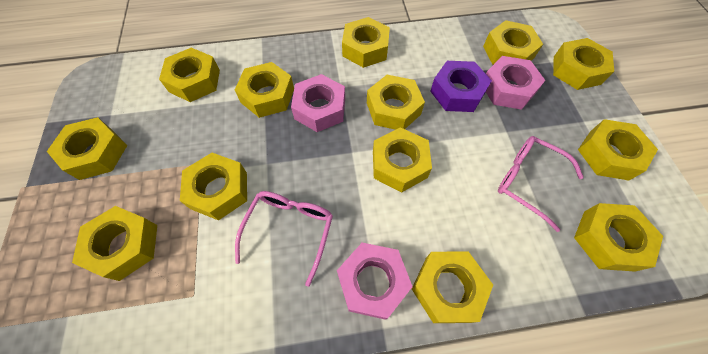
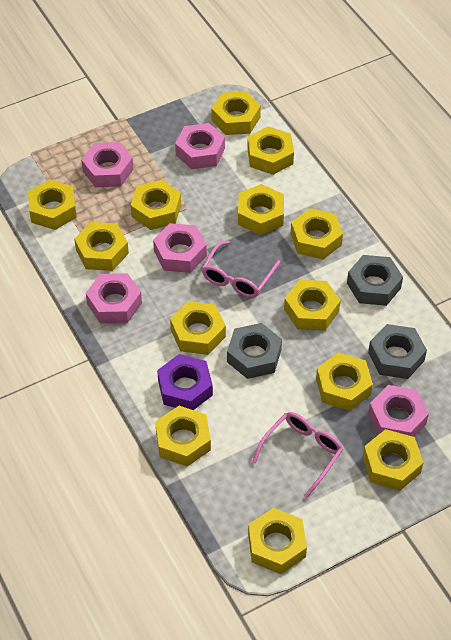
grey nut: 0 -> 3
pink nut: 3 -> 5

